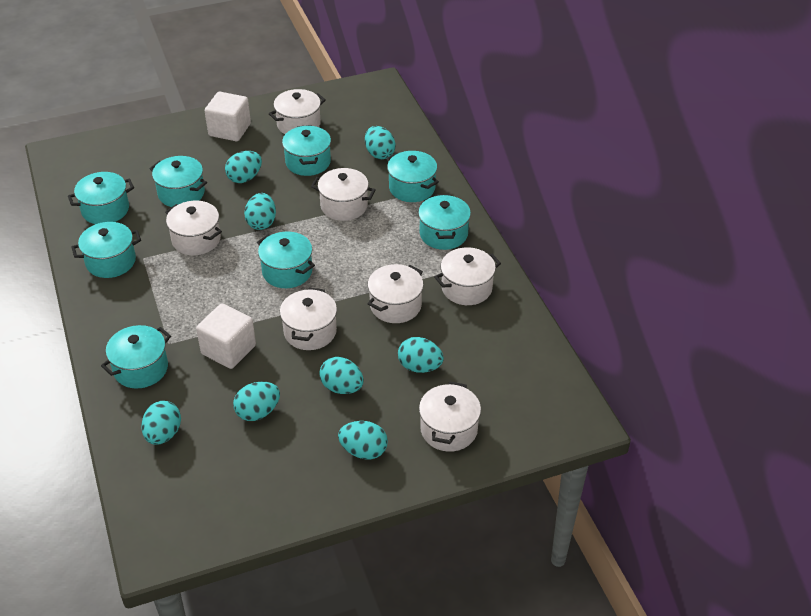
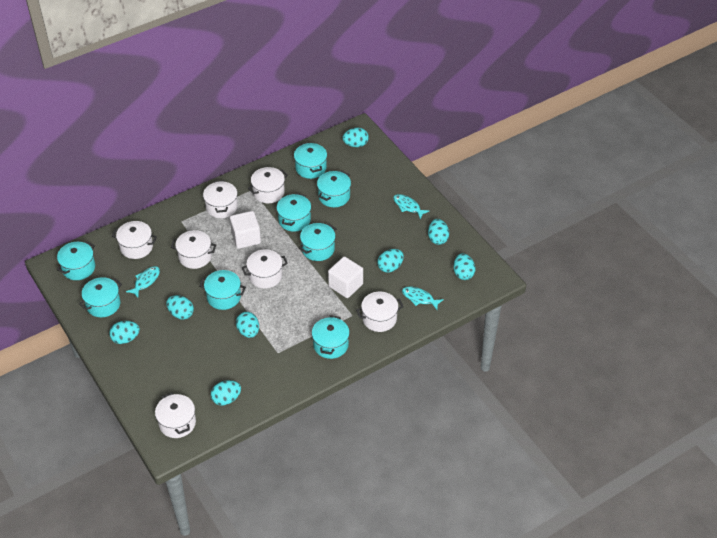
turquoise fish: 0 -> 3

